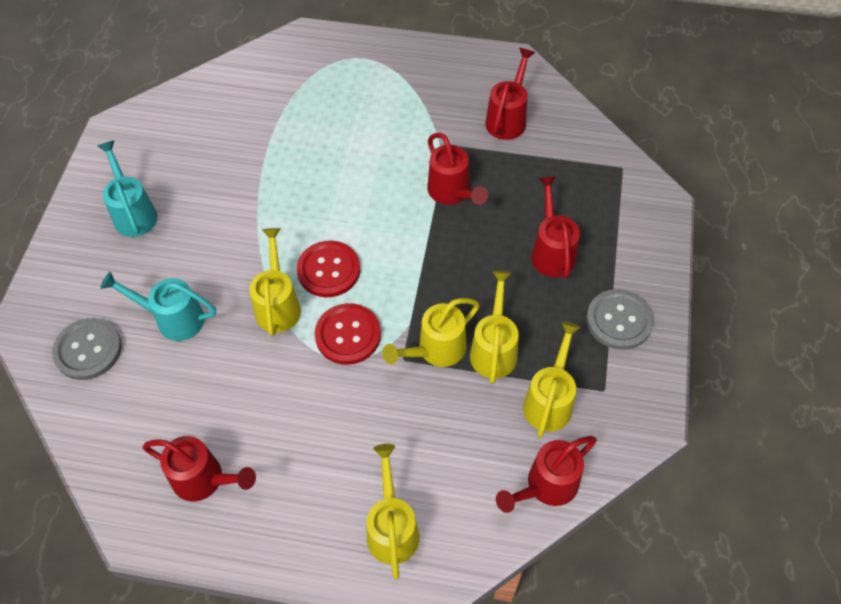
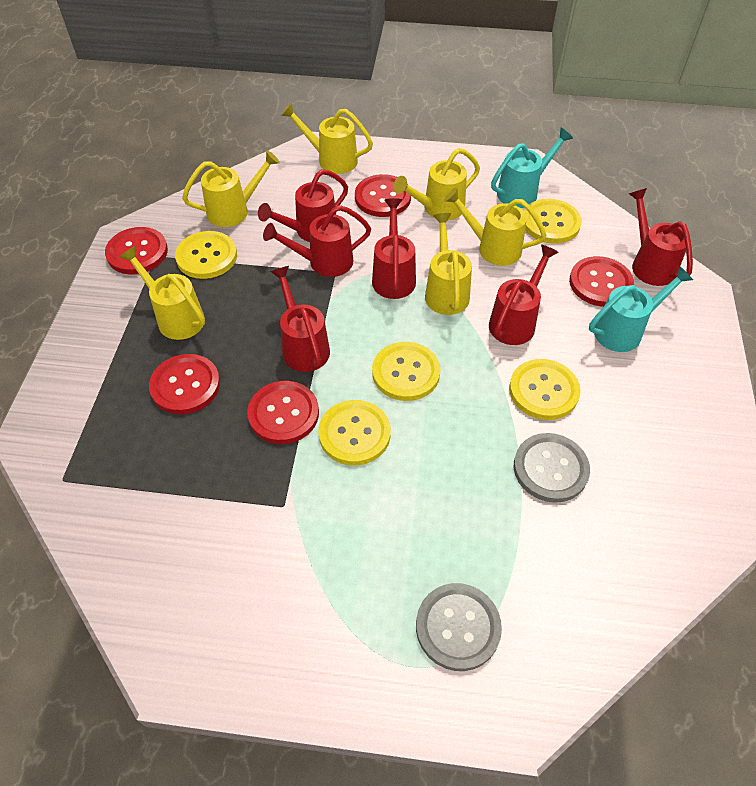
red button: 2 -> 5
red watering can: 5 -> 6
yellow button: 0 -> 5
yellow watering can: 5 -> 6

